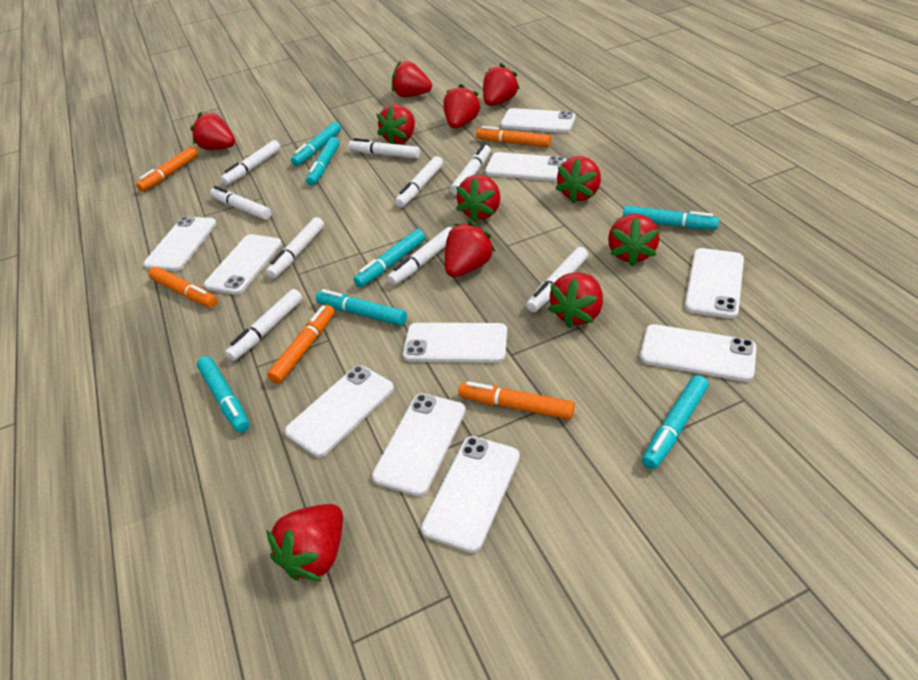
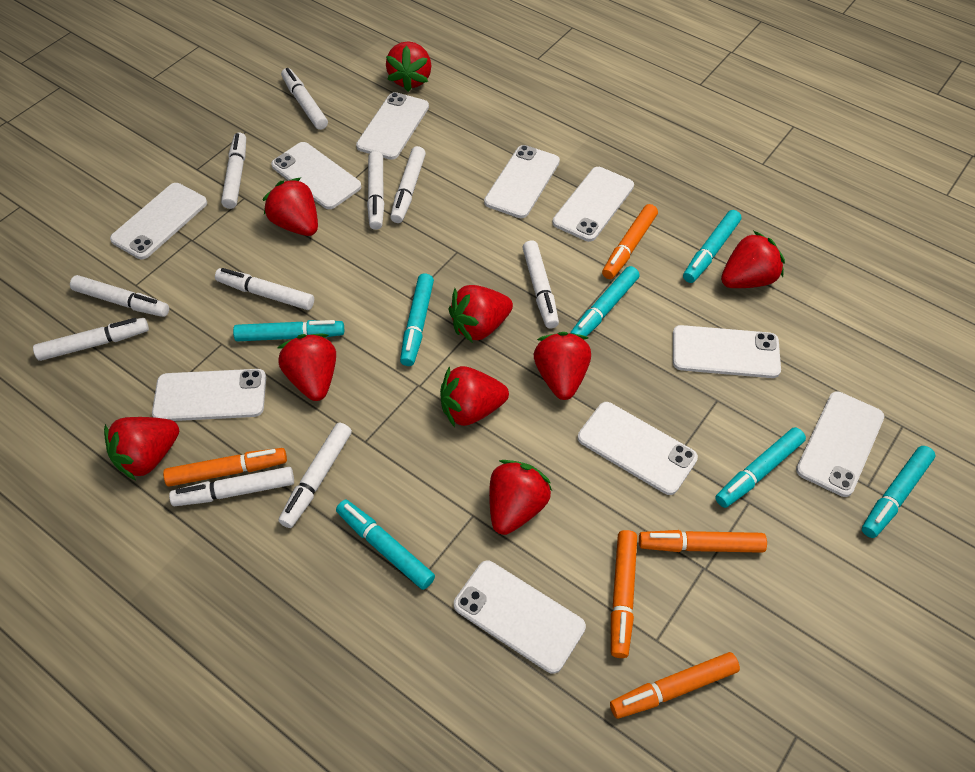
red strawberry: 11 -> 9
white marker: 9 -> 10

